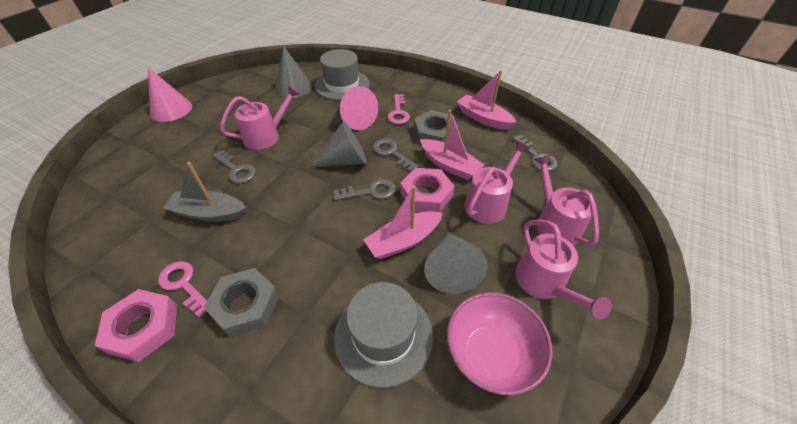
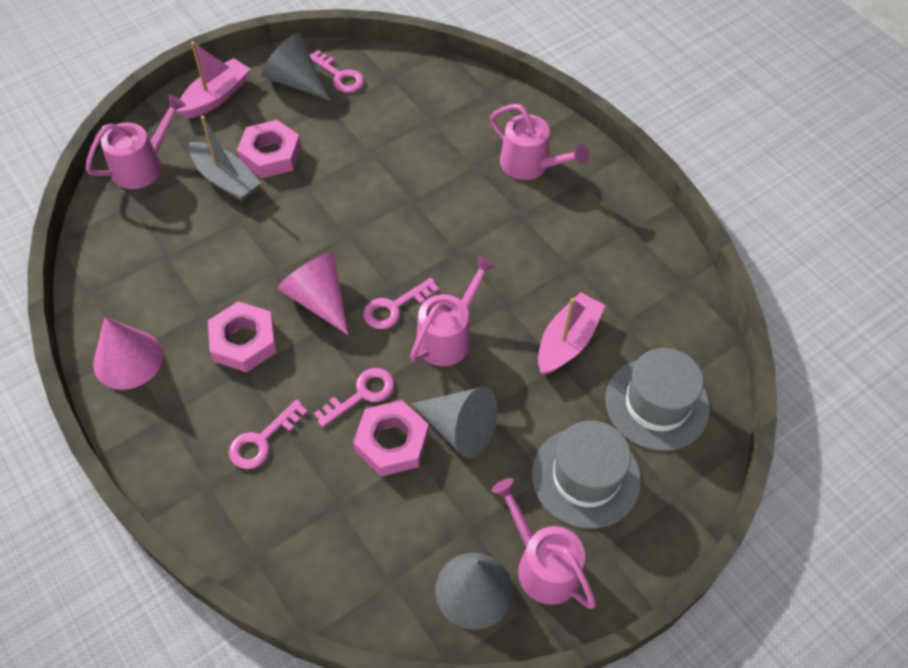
grey key: 4 -> 0
grey nut: 2 -> 0
pink boat: 3 -> 2
pink bowl: 1 -> 0
pink key: 2 -> 4
pink nut: 2 -> 3

